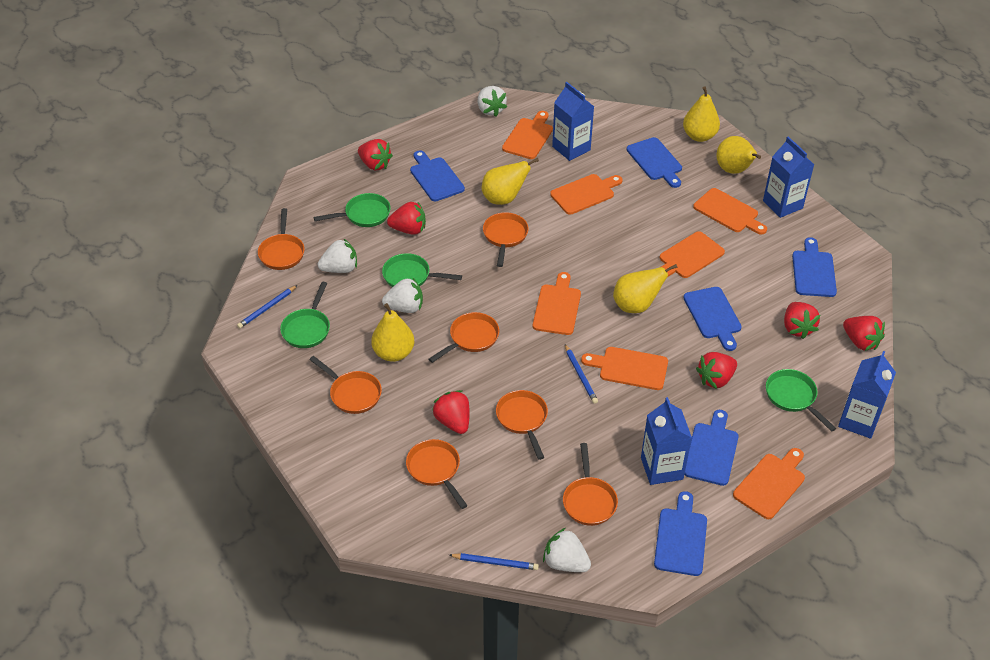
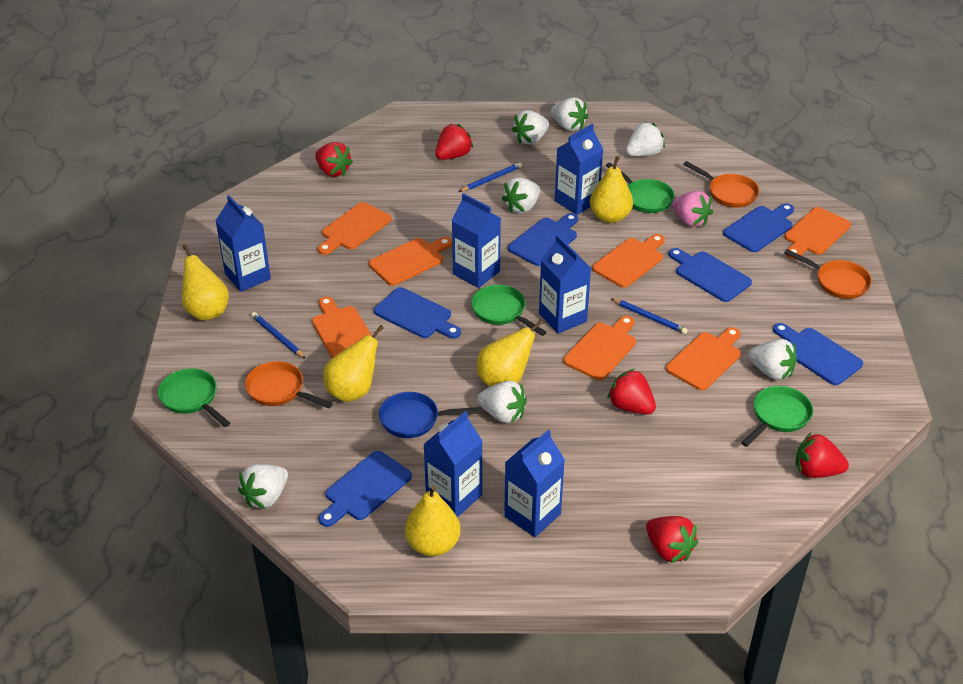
blue carton: 4 -> 6
blue pan: 0 -> 1
orange pan: 7 -> 3
pink strawberry: 0 -> 1
red strawberry: 6 -> 5
white strawberry: 4 -> 7

